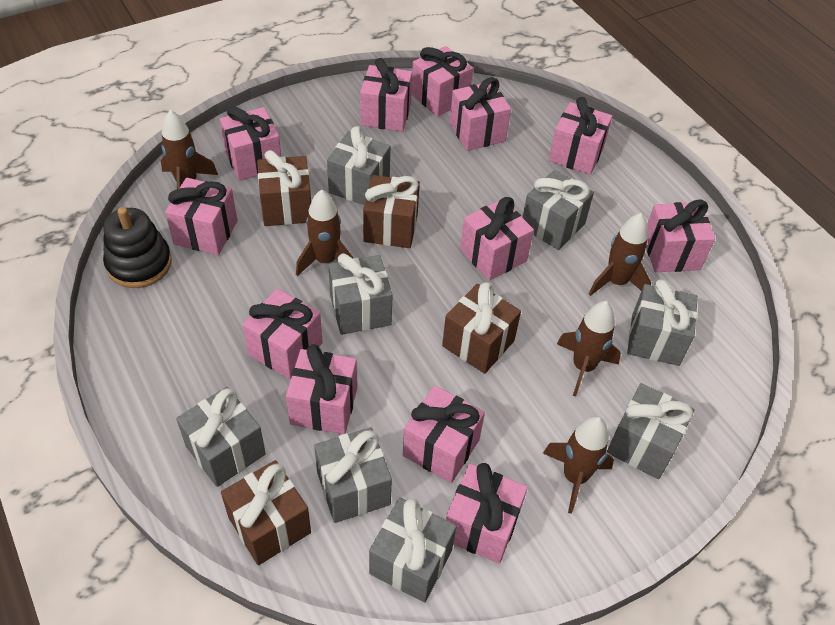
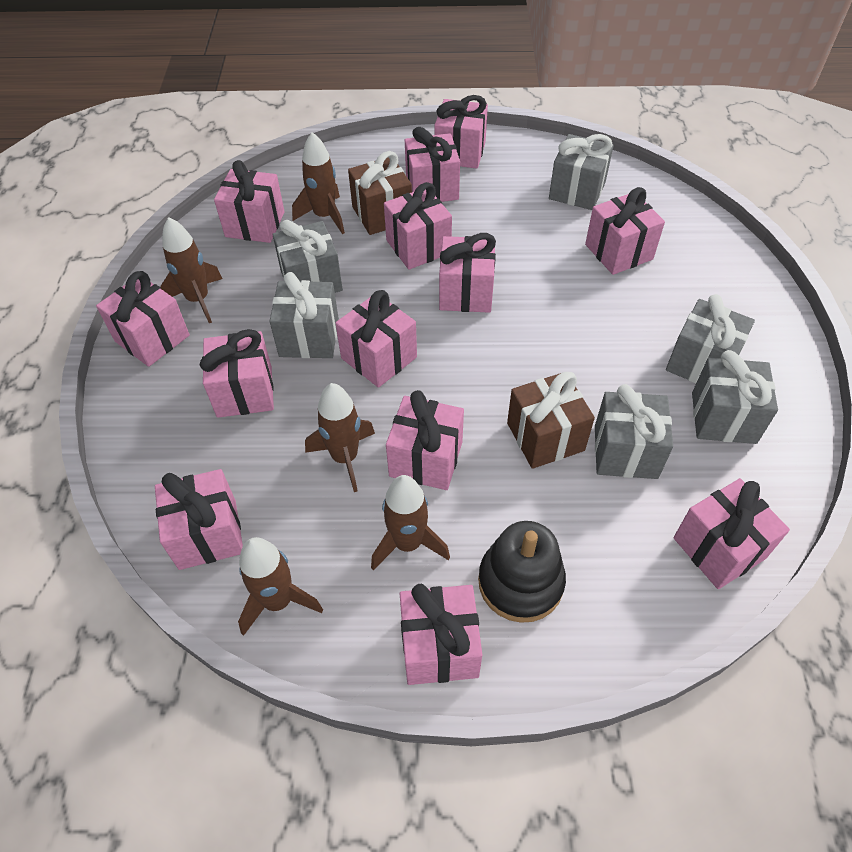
brown gift: 4 -> 2
grey gift: 8 -> 6
pink gift: 12 -> 13

